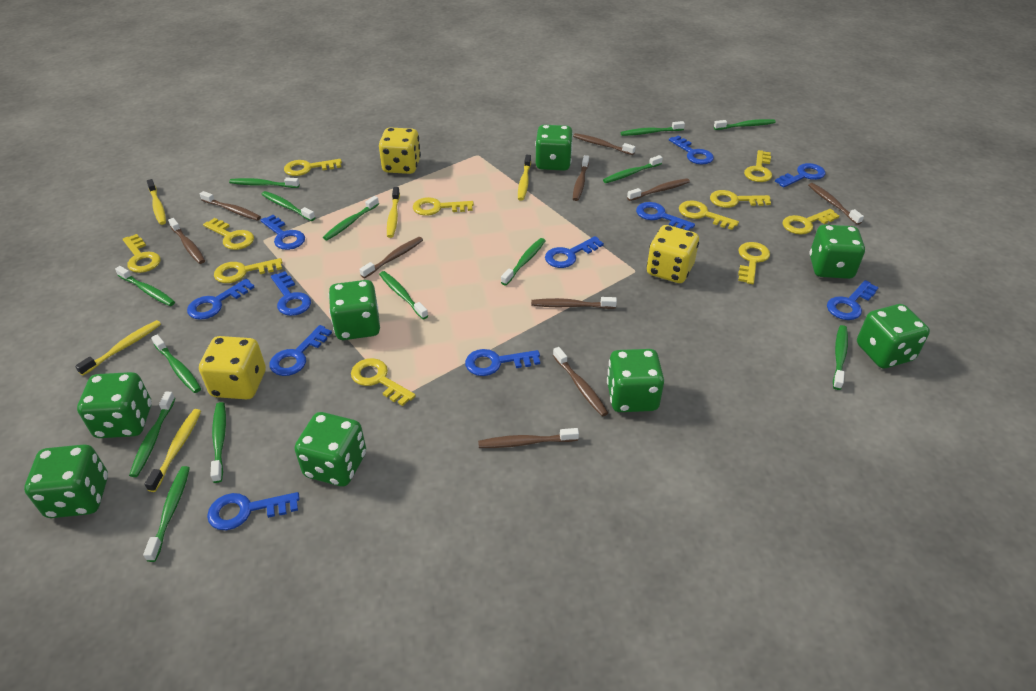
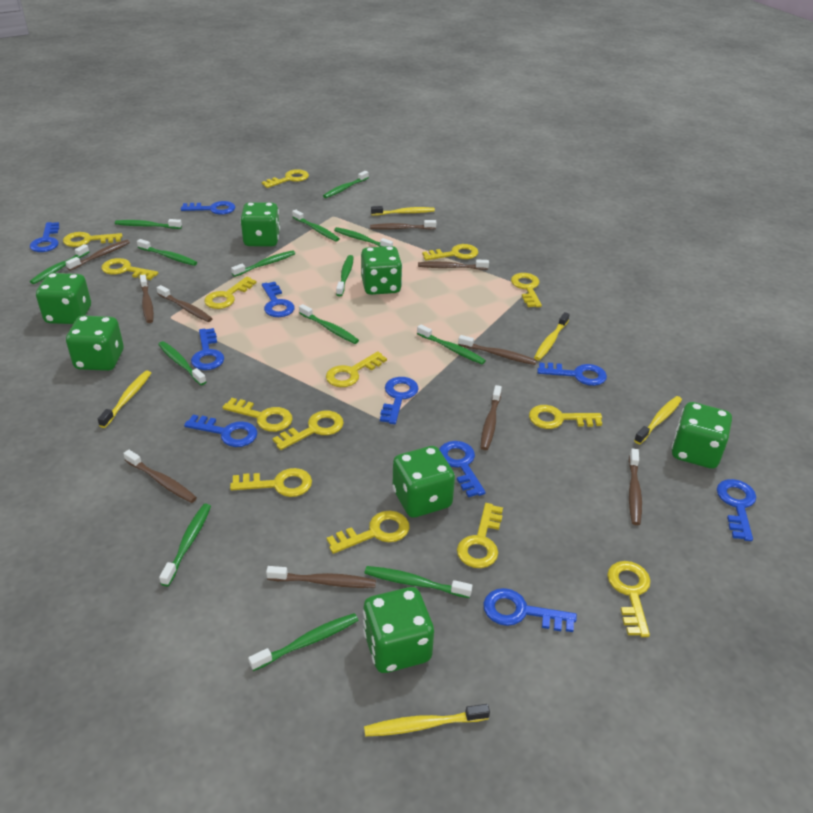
blue key: 11 -> 10
green dice: 8 -> 7
yellow dice: 3 -> 0
yellow key: 11 -> 14

